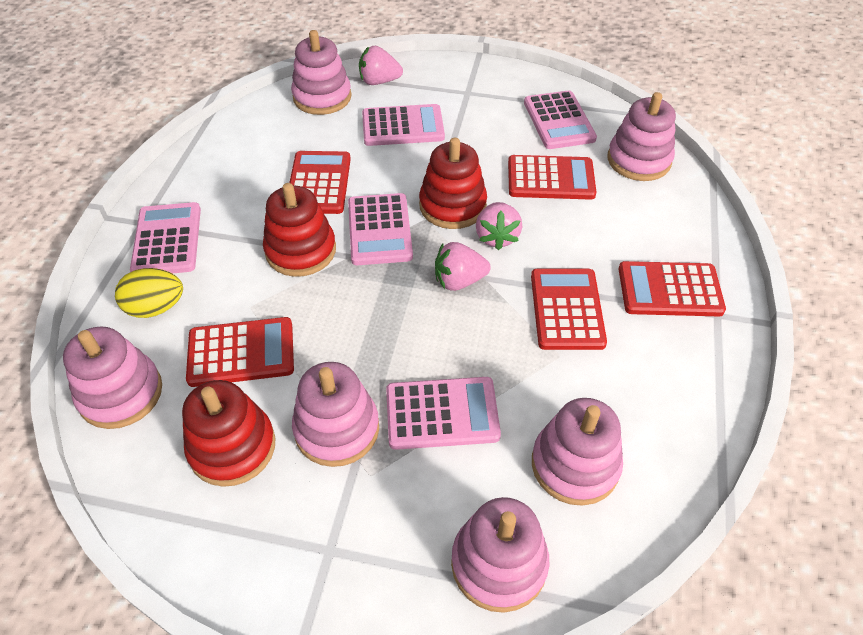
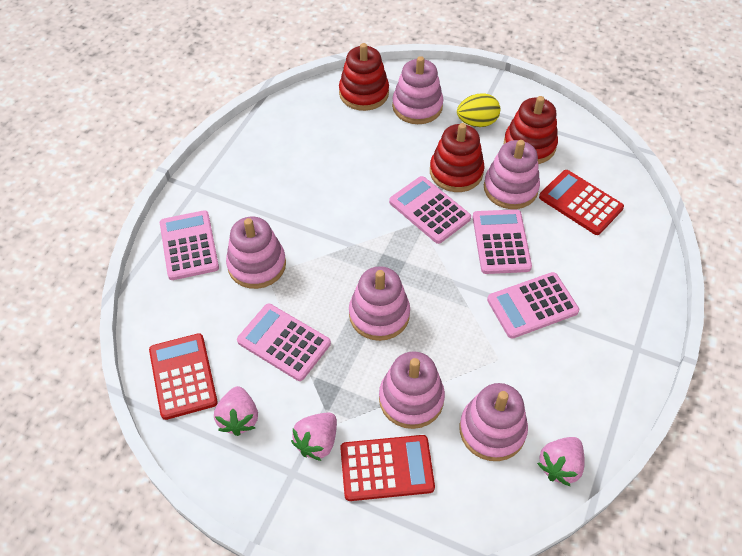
red calculator: 5 -> 3

